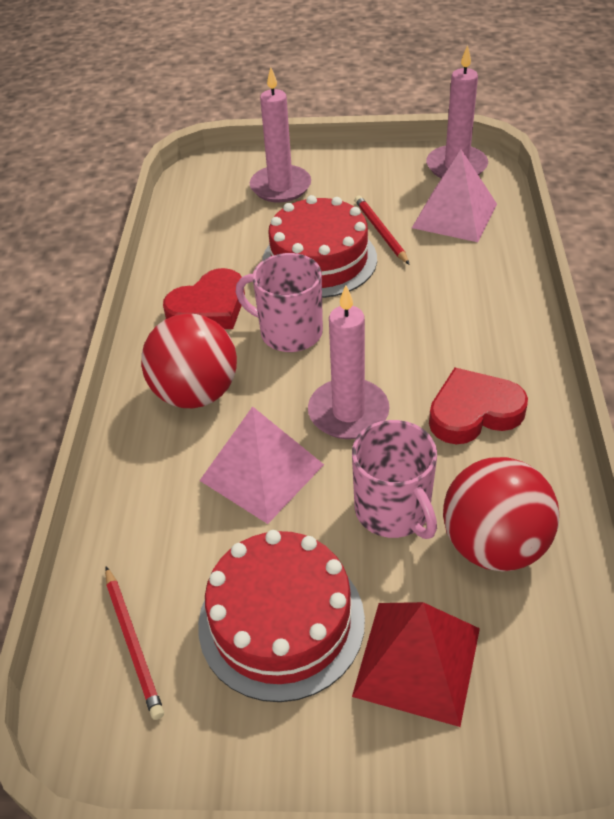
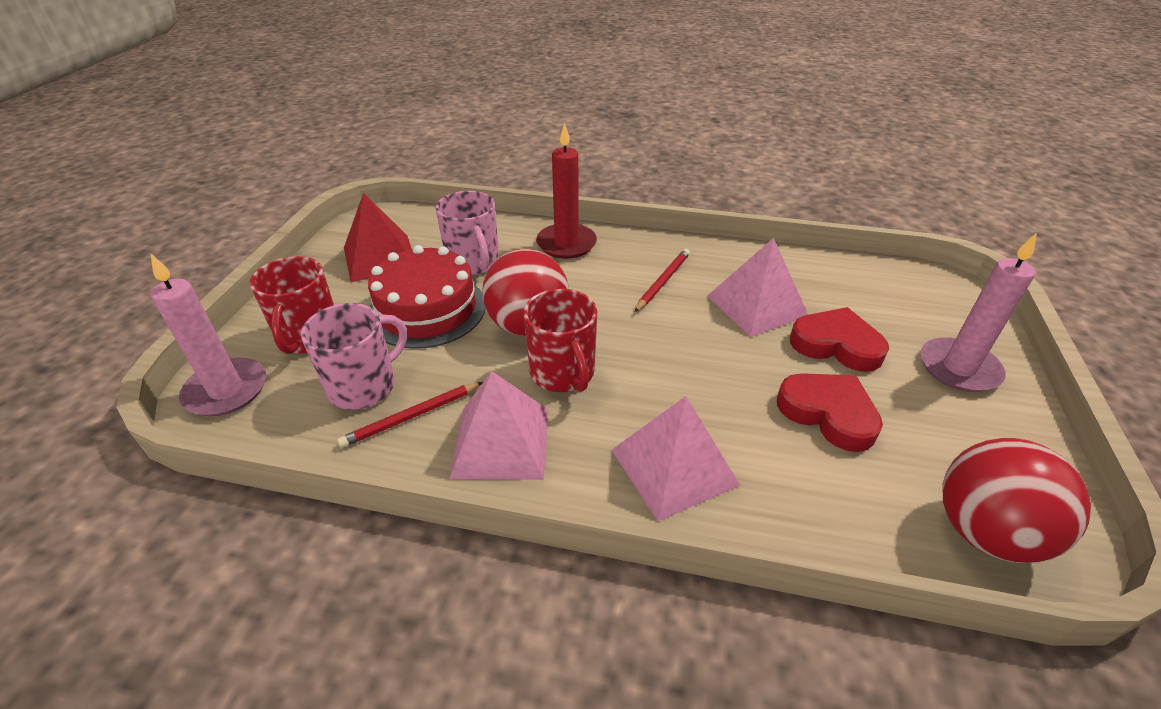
pink candle: 3 -> 2
pink pyramid: 2 -> 3
red cake: 2 -> 1
red candle: 0 -> 1
red mug: 0 -> 2

